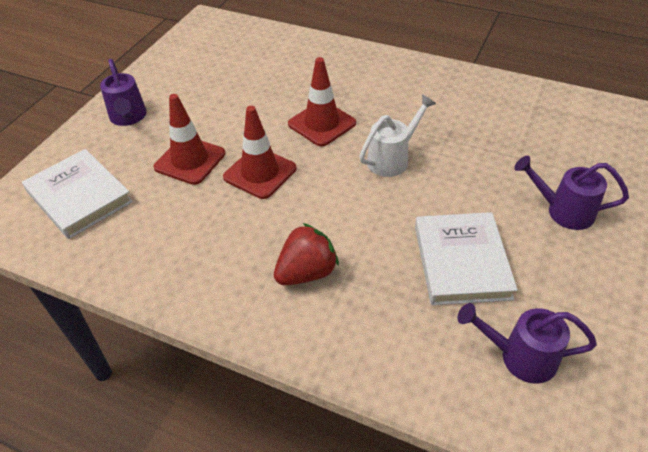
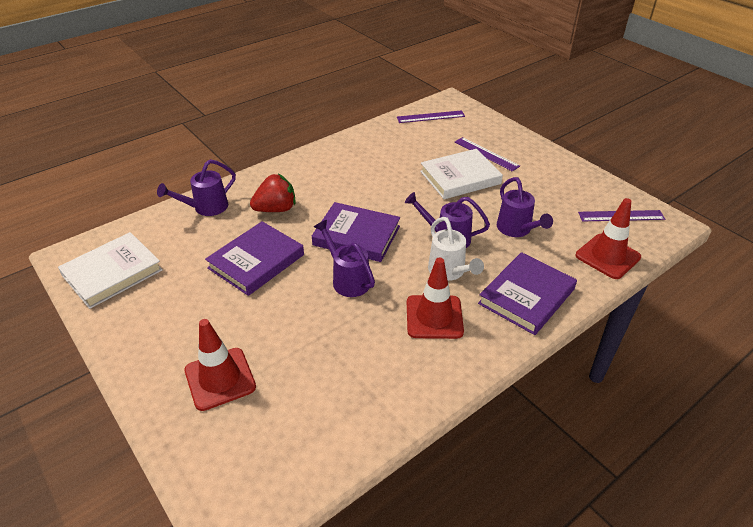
purple book: 0 -> 3
purple ruler: 0 -> 3
purple watering can: 3 -> 4

